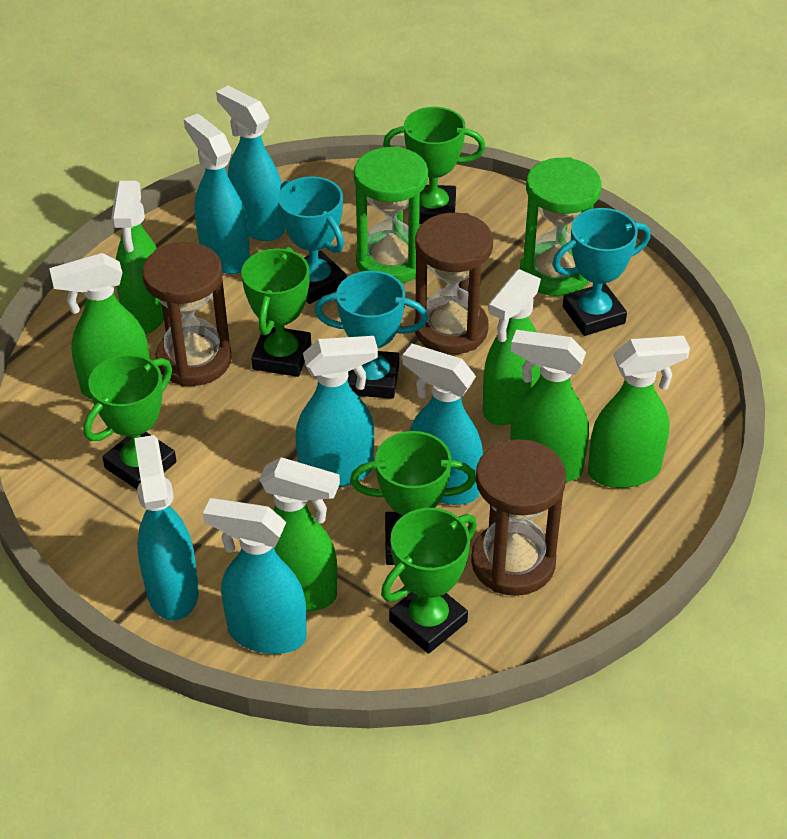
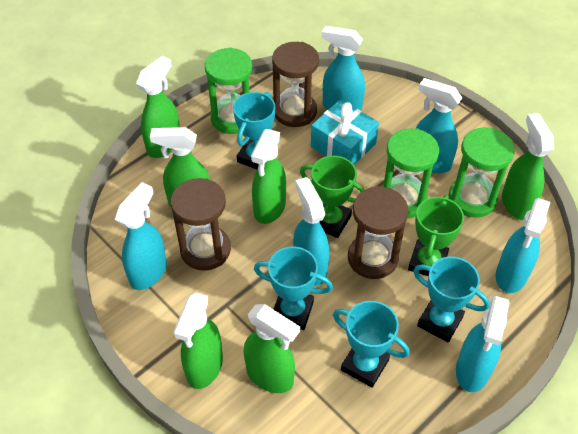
green hourglass: 2 -> 3
green trophy: 5 -> 2
turquoise gift: 0 -> 1
turquoise trophy: 3 -> 4

